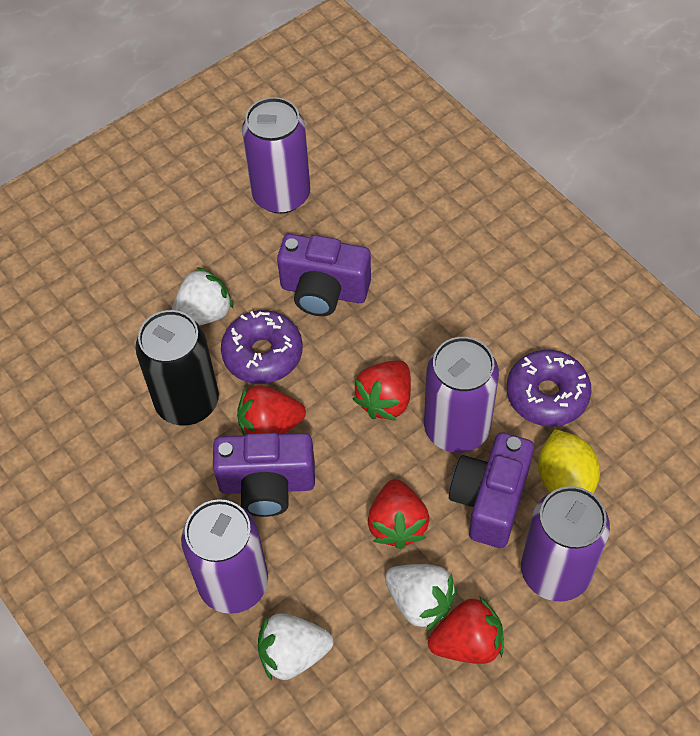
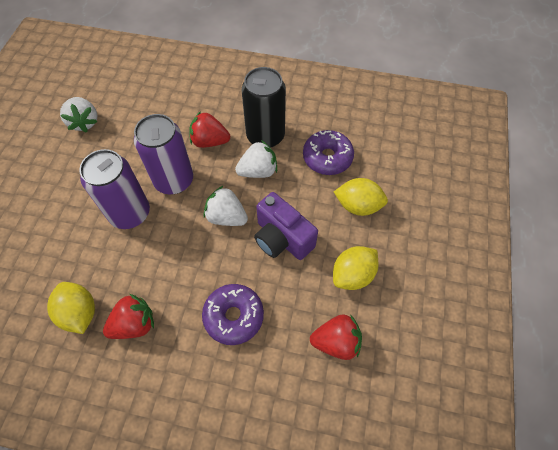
purple camera: 3 -> 1
purple can: 4 -> 2
red strawberry: 4 -> 3
yellow lemon: 1 -> 3

